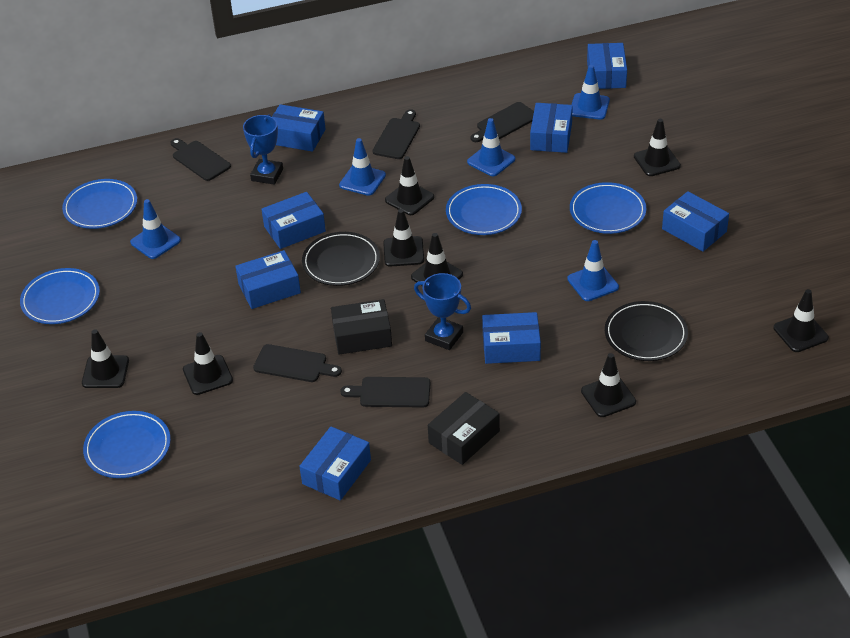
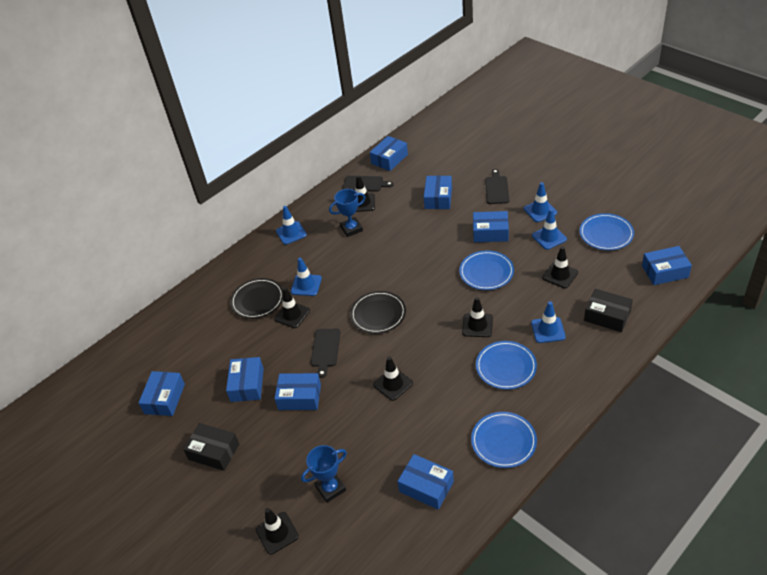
black cutting board: 5 -> 3
black traffic cone: 8 -> 6
blue plate: 5 -> 4

